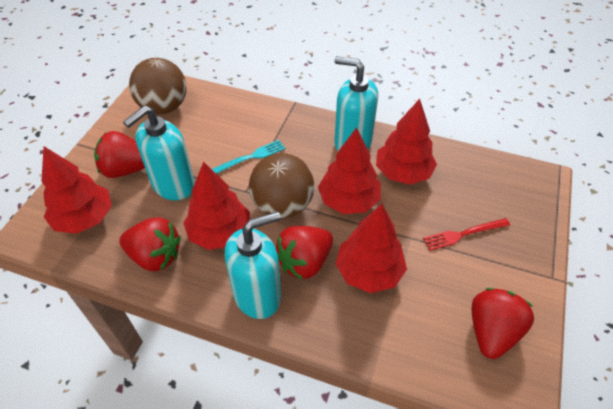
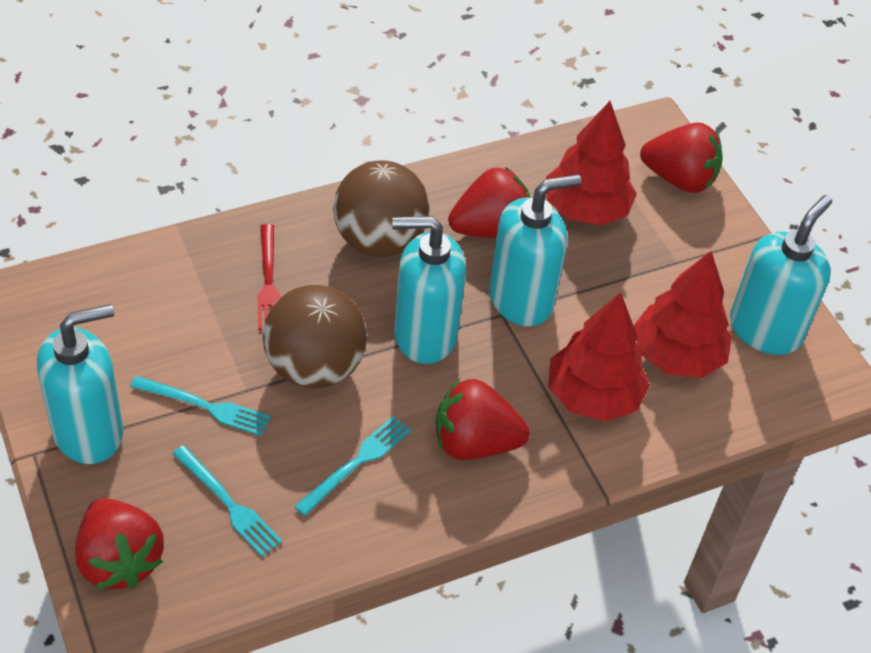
red tree: 5 -> 3
turquoise fork: 1 -> 3
turquoise soap dispenser: 3 -> 4

